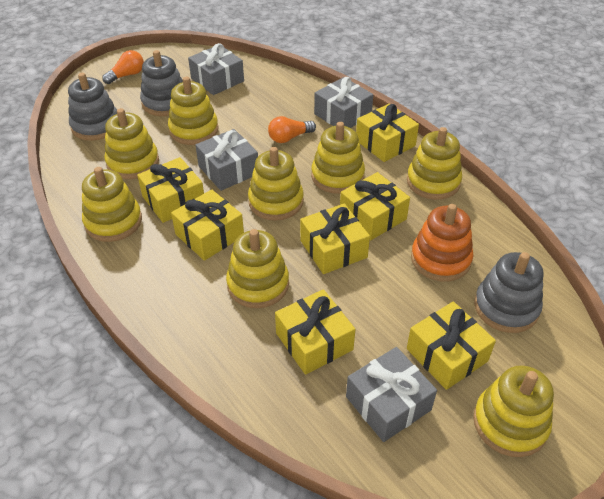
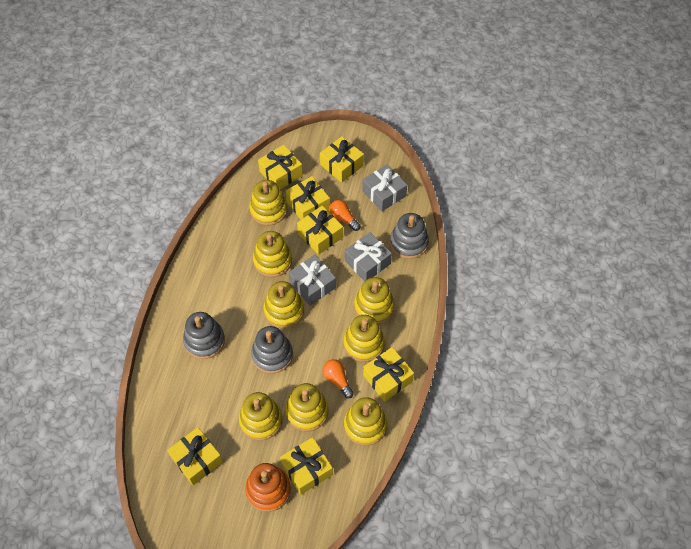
grey gift: 4 -> 3

